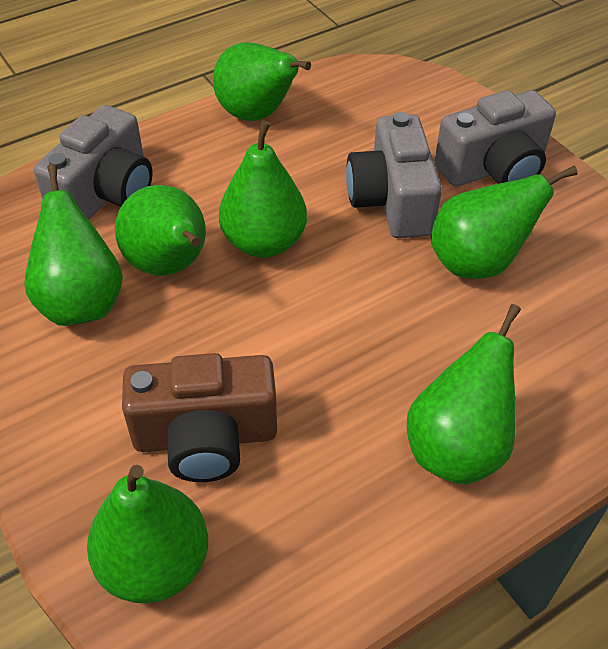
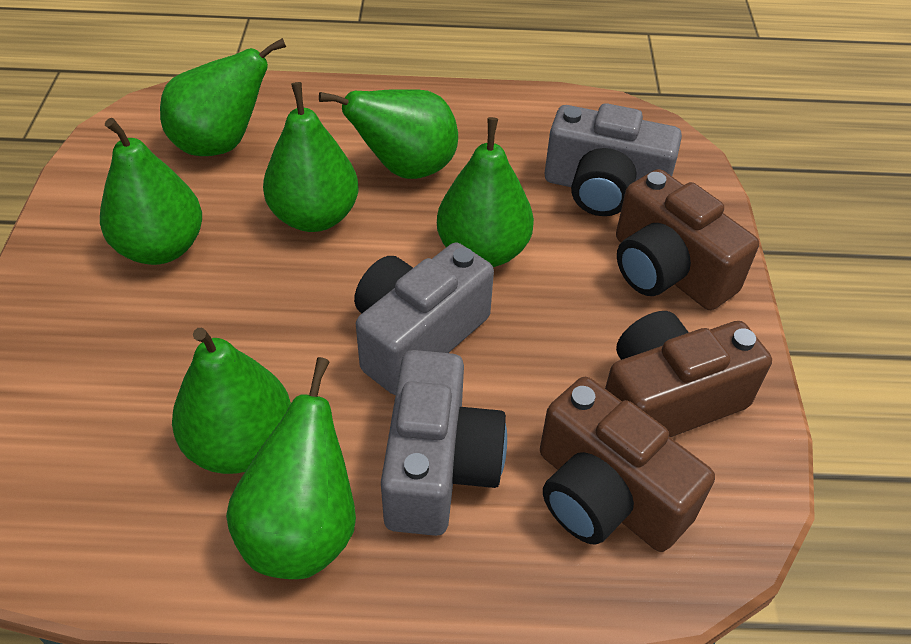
brown camera: 1 -> 3

